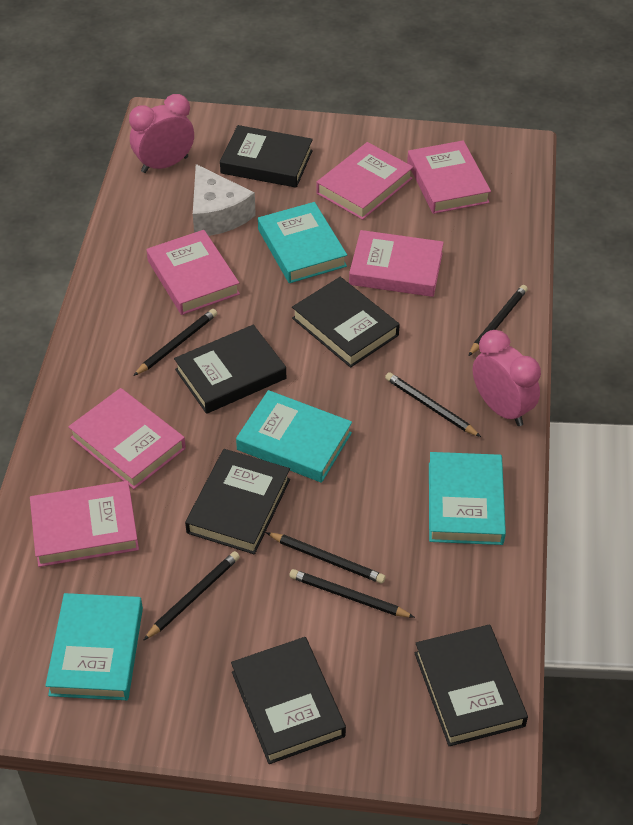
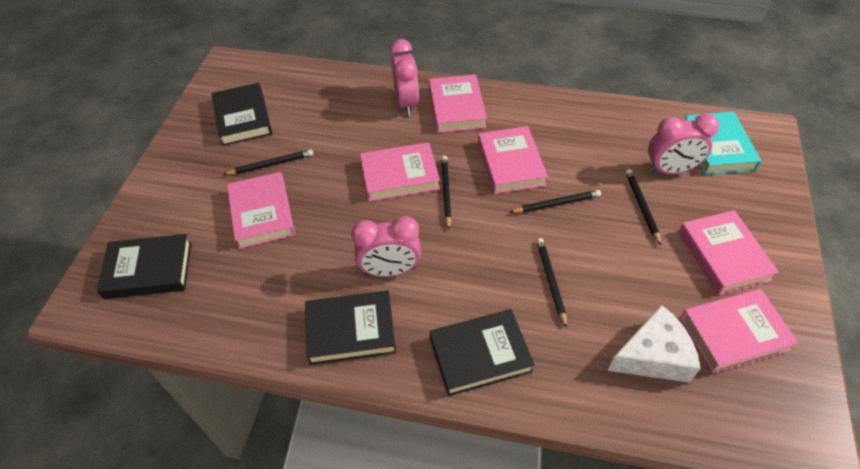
black book: 6 -> 4
black pencil: 6 -> 5
pink clock: 2 -> 3
turquoise book: 4 -> 1

